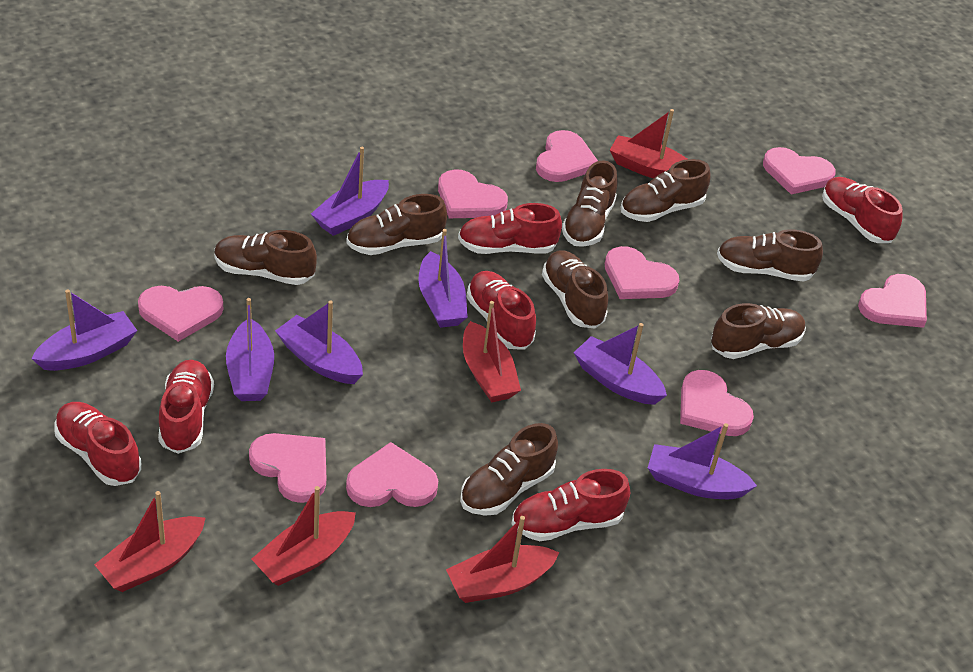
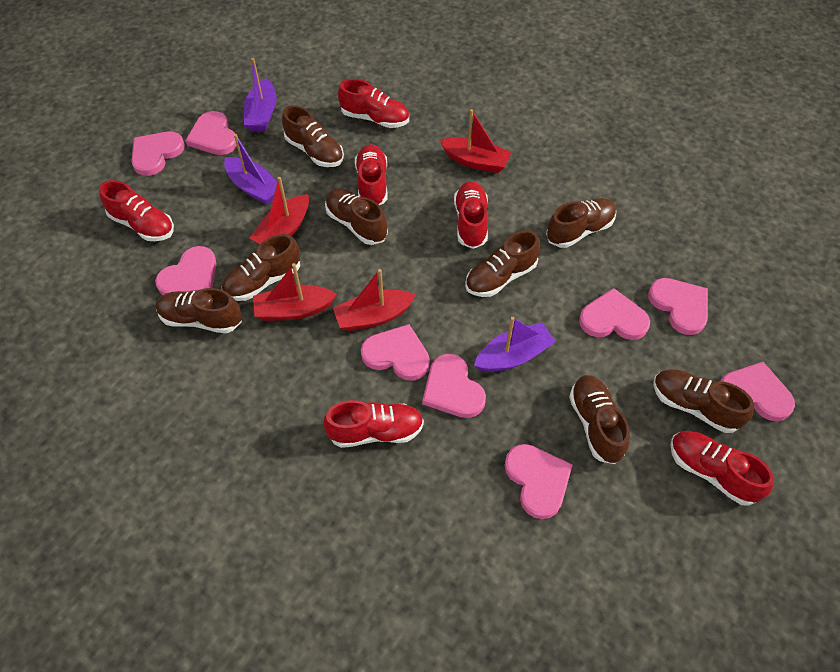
purple boat: 7 -> 3
red boat: 5 -> 4

